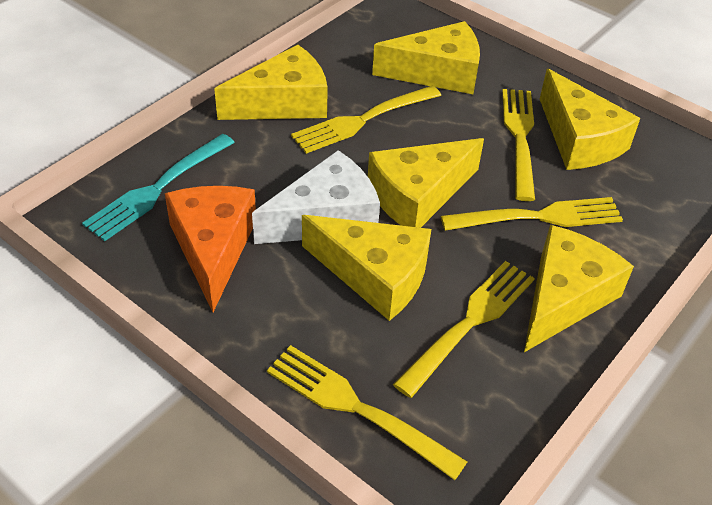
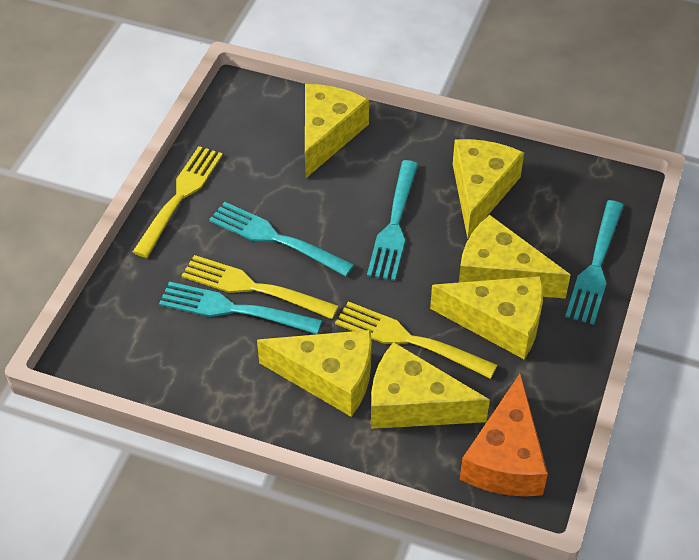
turquoise fork: 1 -> 4
white cheese: 1 -> 0
yellow fork: 5 -> 3

